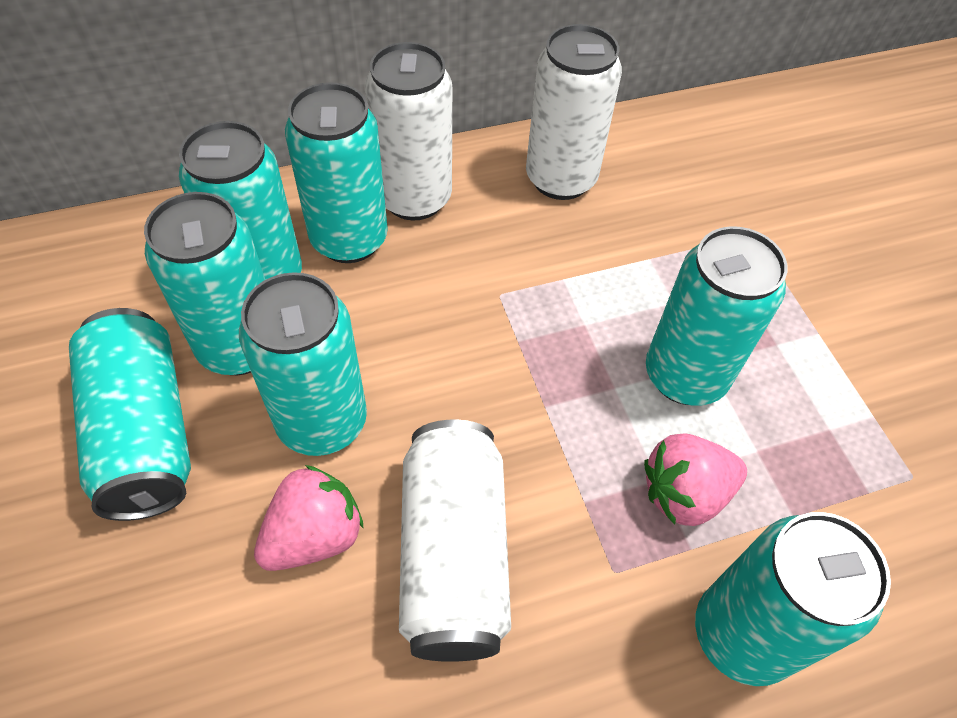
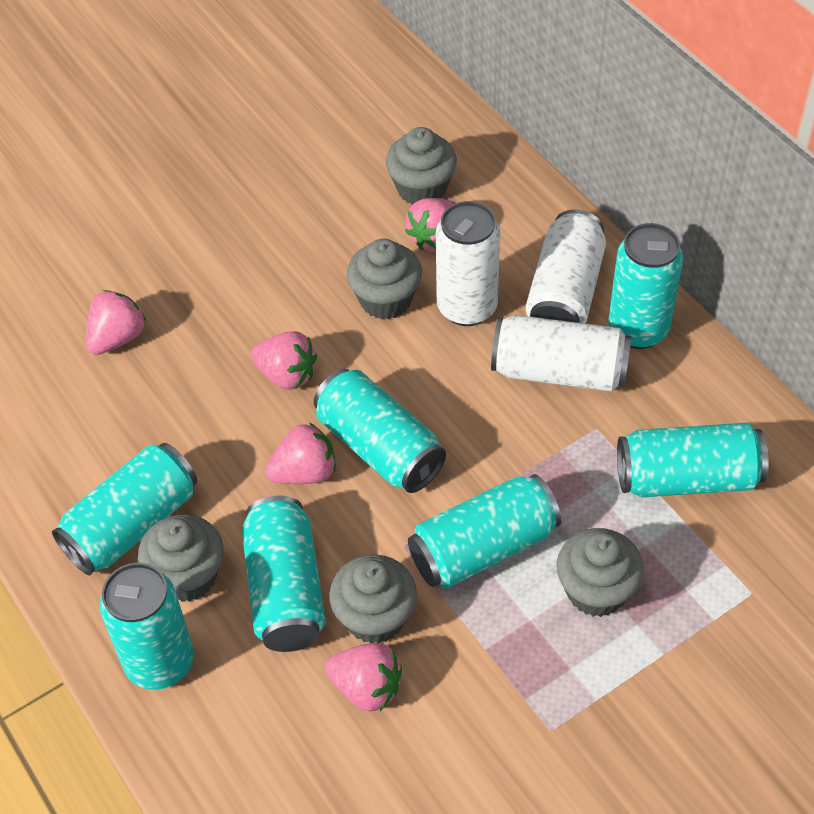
grey cupcake: 0 -> 5
pink strawberry: 2 -> 5

